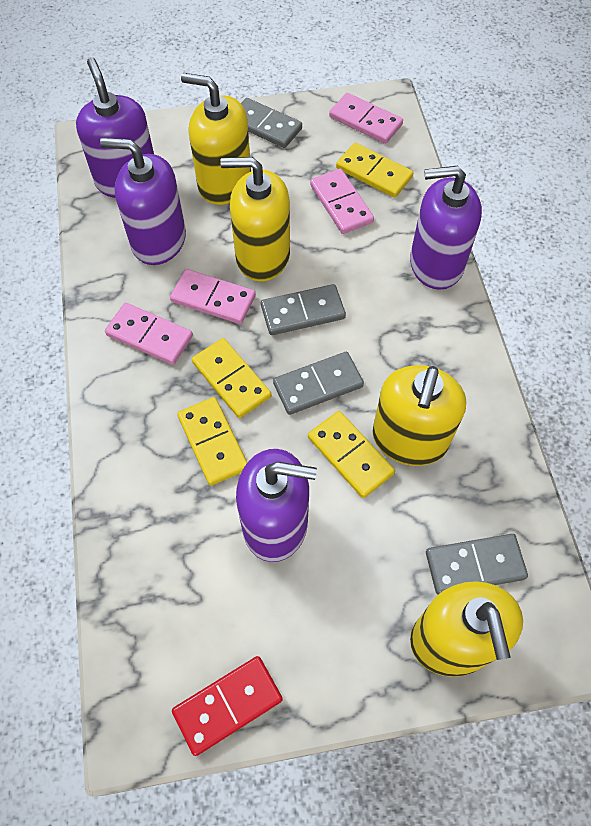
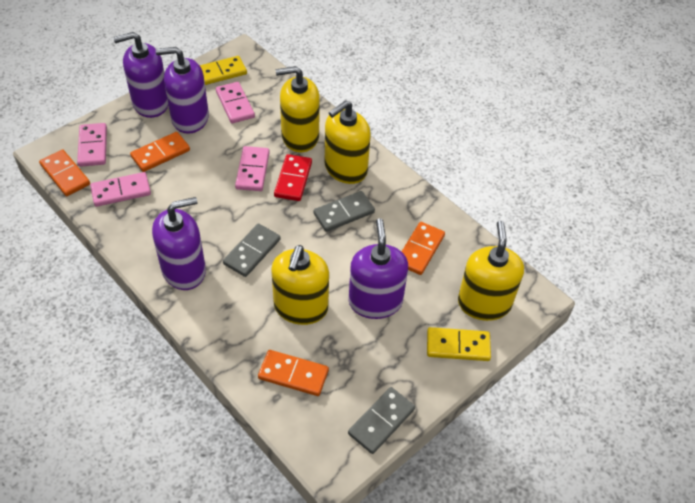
grey domino: 4 -> 3
orange domino: 0 -> 4
yellow domino: 4 -> 2

